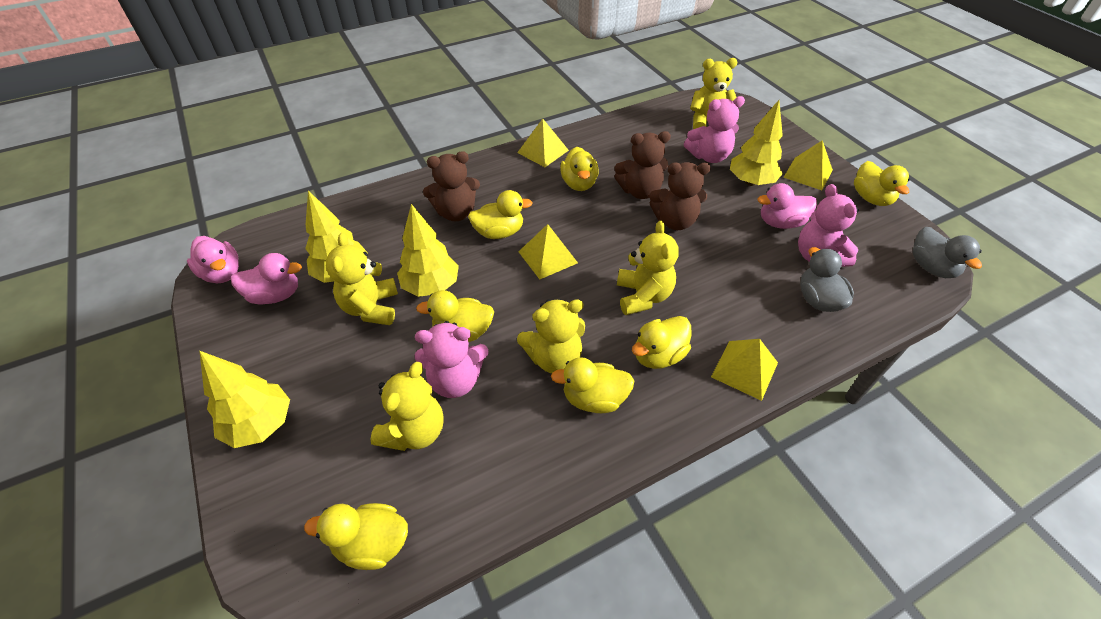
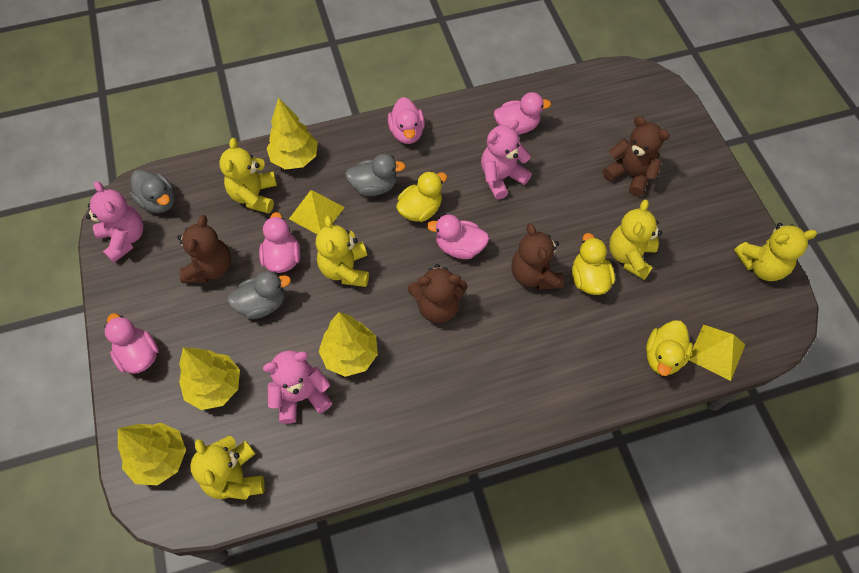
brown teddy bear: 3 -> 4
grey duck: 2 -> 3
pink duck: 3 -> 5
yellow duck: 7 -> 3
yellow pyramid: 4 -> 2

